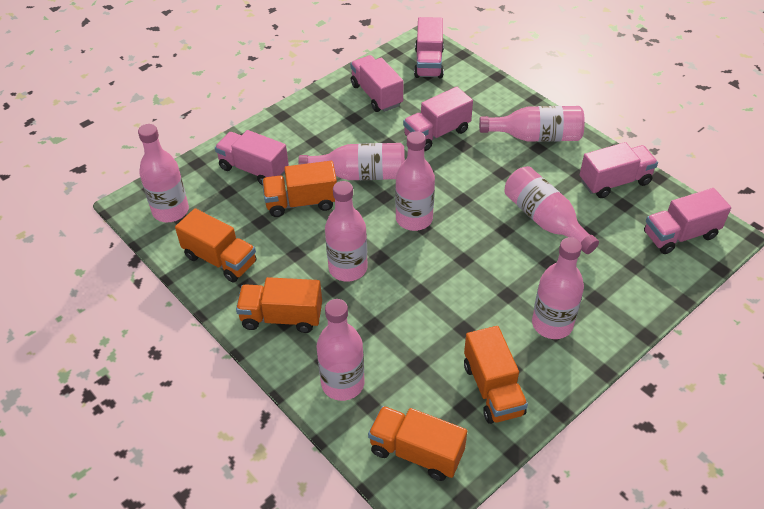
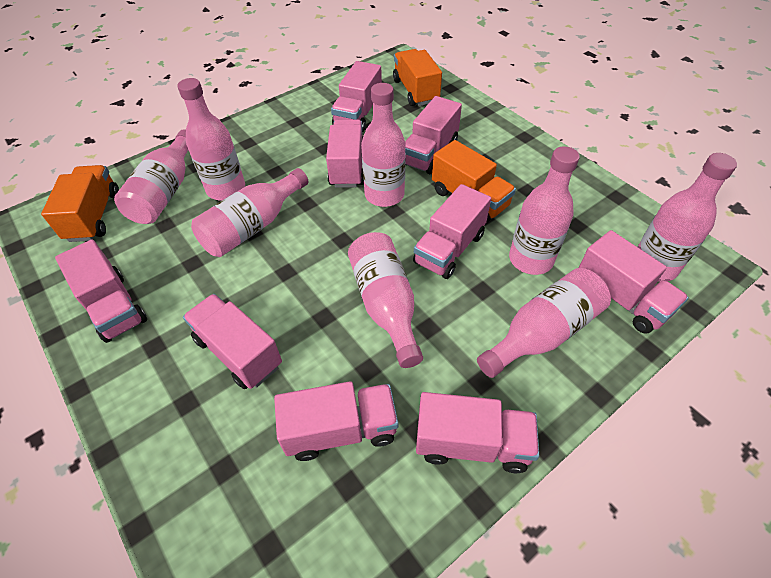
orange truck: 5 -> 3
pink truck: 6 -> 9

